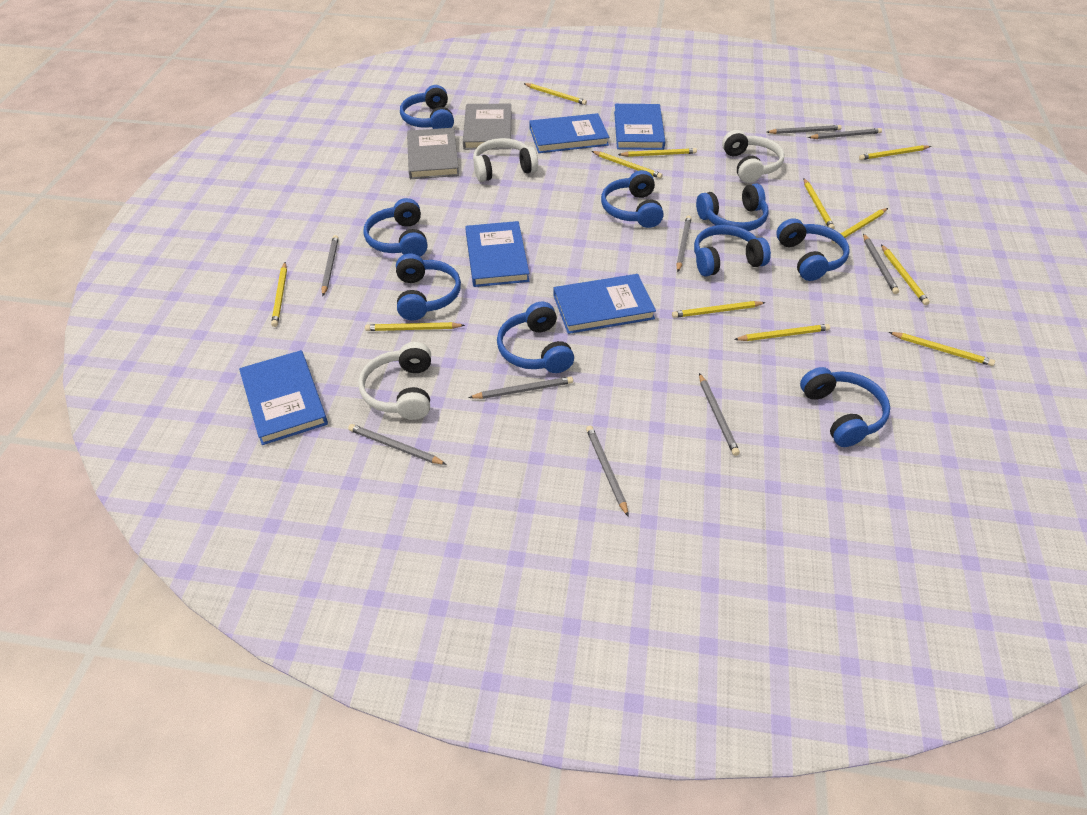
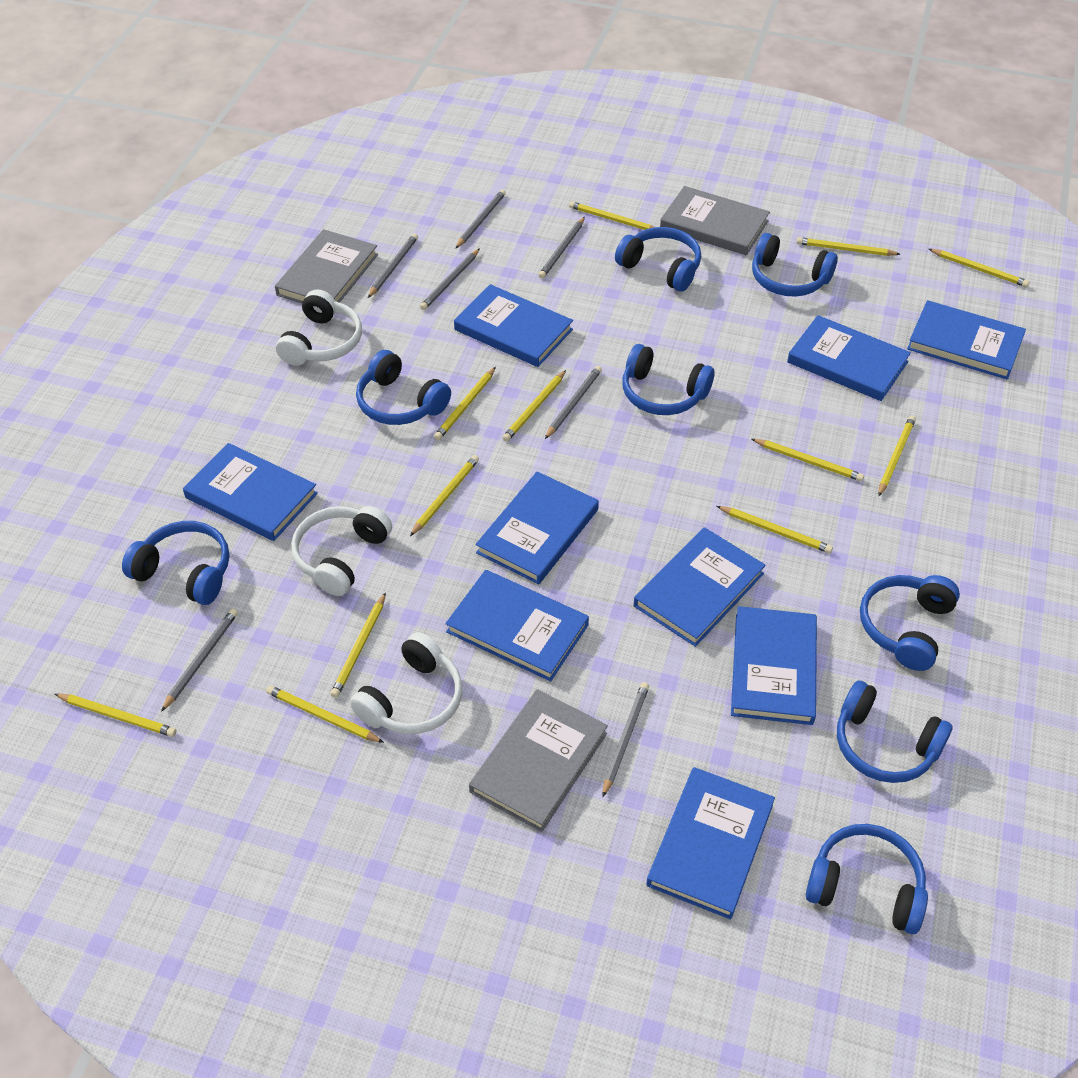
blue book: 5 -> 9
blue headphones: 9 -> 8
grey book: 2 -> 3
grey pencil: 9 -> 7

